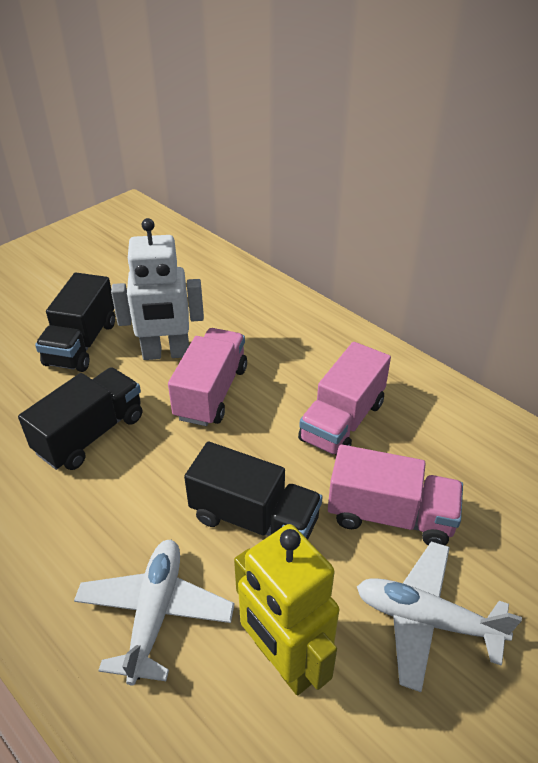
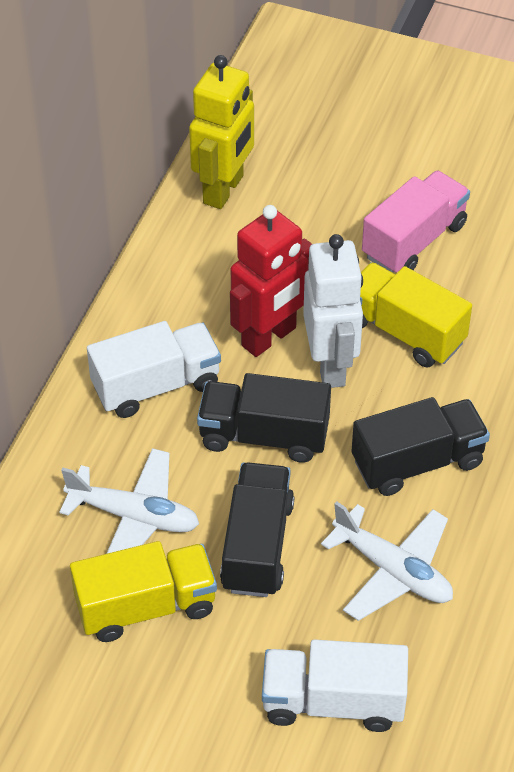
pink truck: 3 -> 1
red robot: 0 -> 1
white truck: 0 -> 2
yellow truck: 0 -> 2

